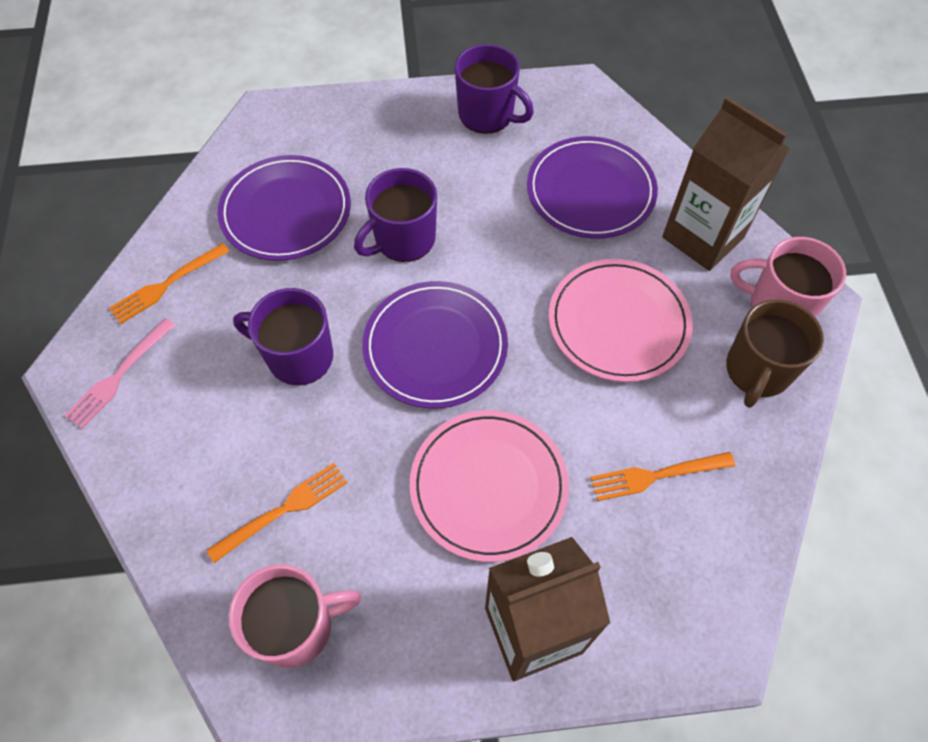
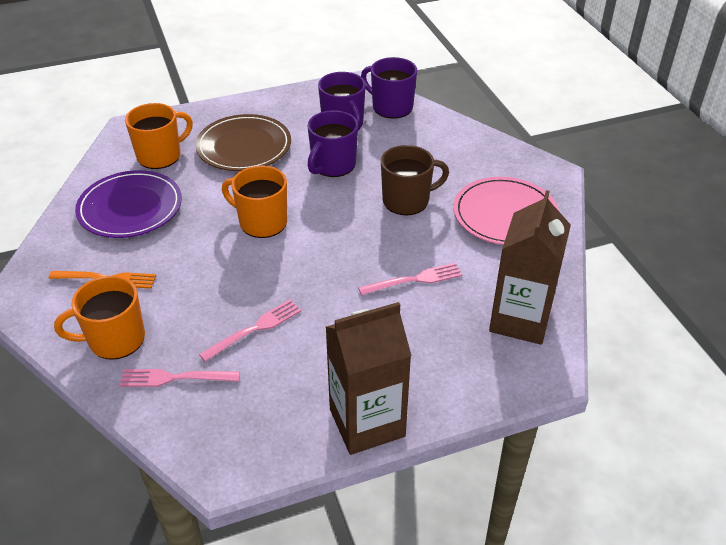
brown plate: 0 -> 1
orange fork: 3 -> 1
orange mug: 0 -> 3
pink fork: 1 -> 3
pink mug: 2 -> 0
pink plate: 2 -> 1
purple plate: 3 -> 1

